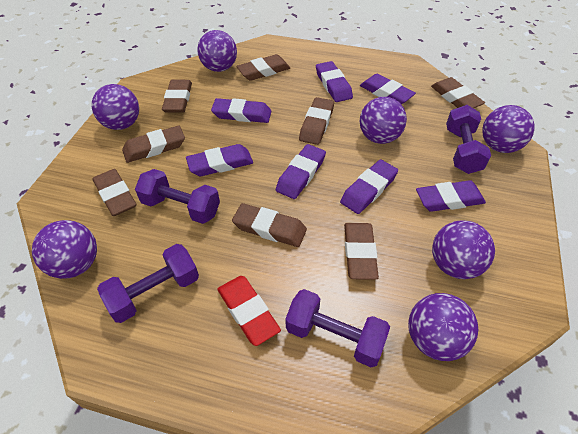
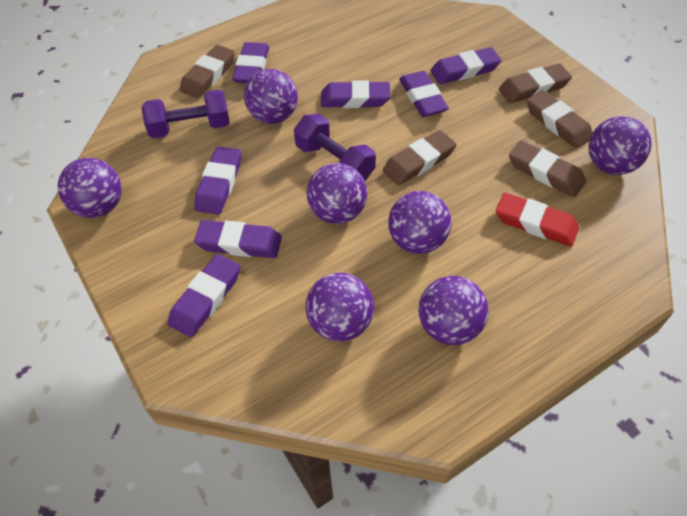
brown eraser: 8 -> 5
purple dumbbell: 4 -> 2

